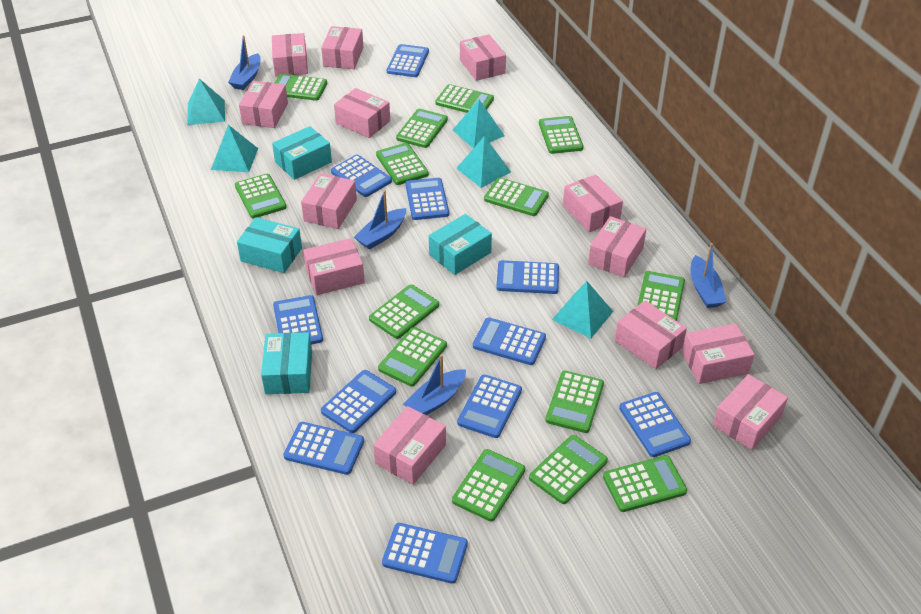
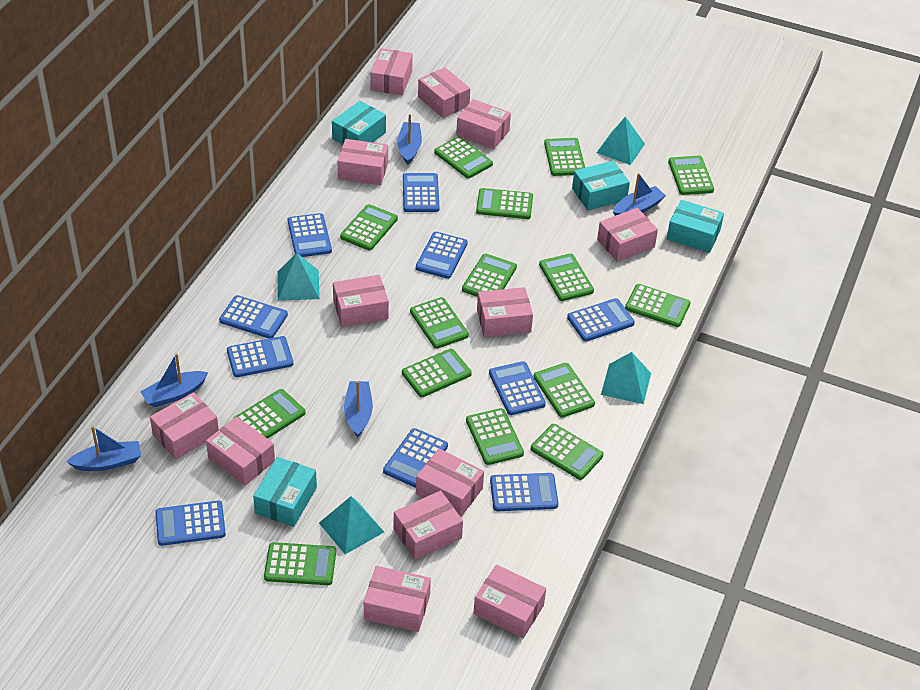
blue boat: 4 -> 5
blue calculator: 11 -> 10
green calculator: 14 -> 15
turquoise pyramid: 5 -> 4

